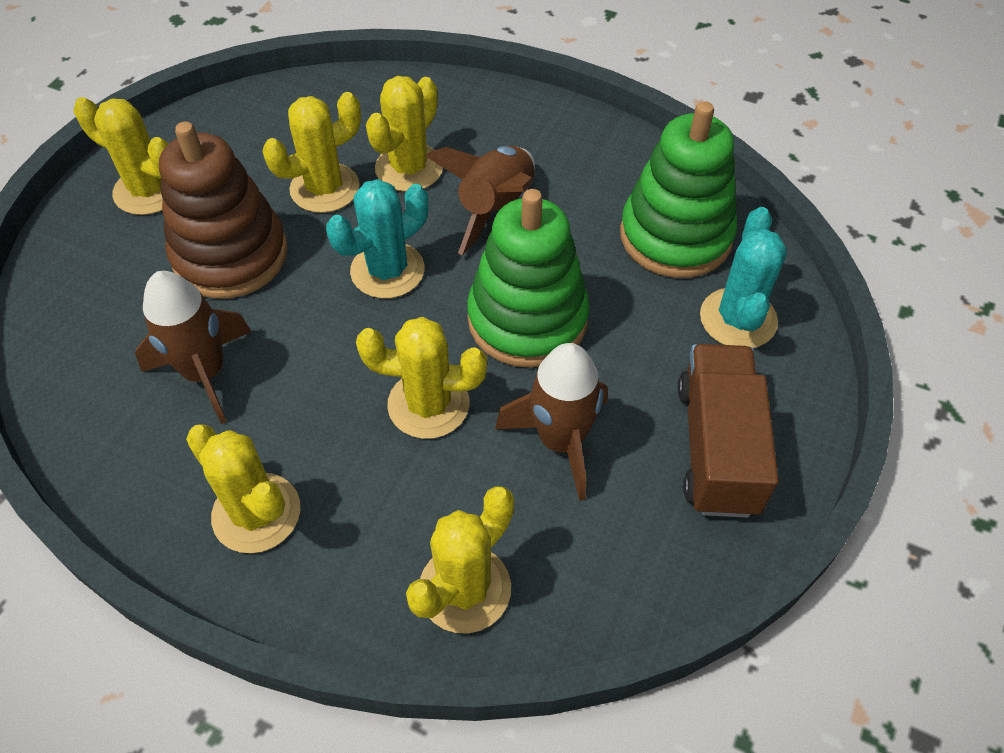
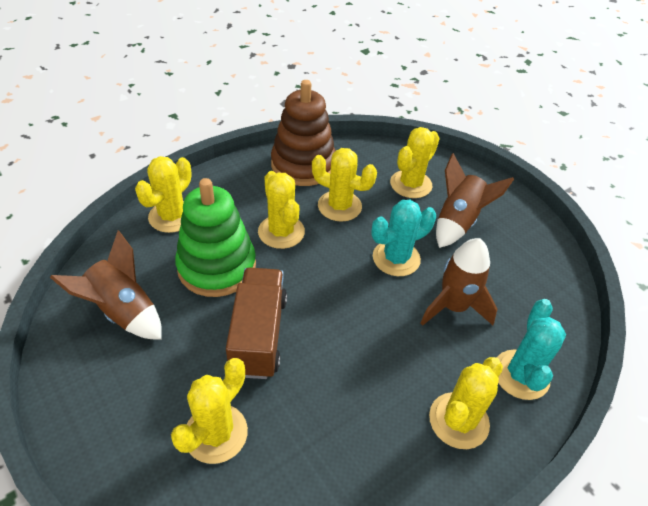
green stacking toy: 2 -> 1

